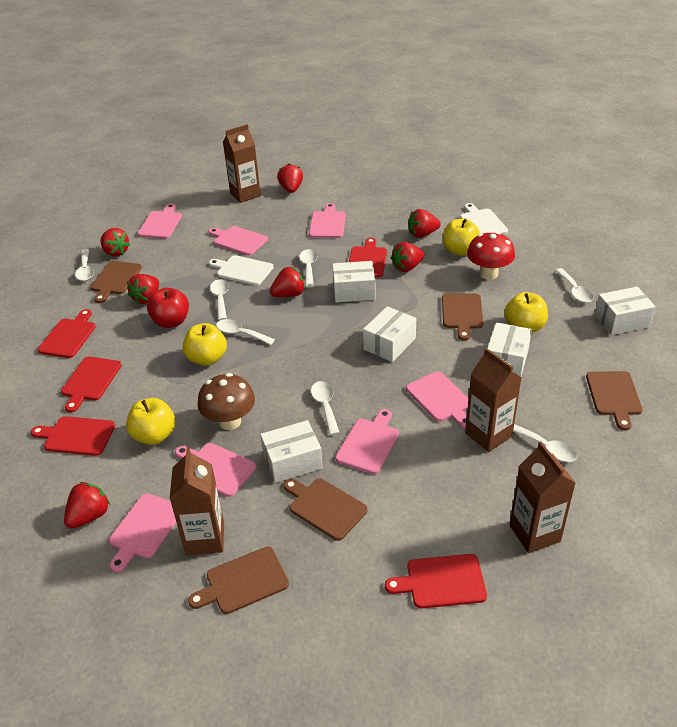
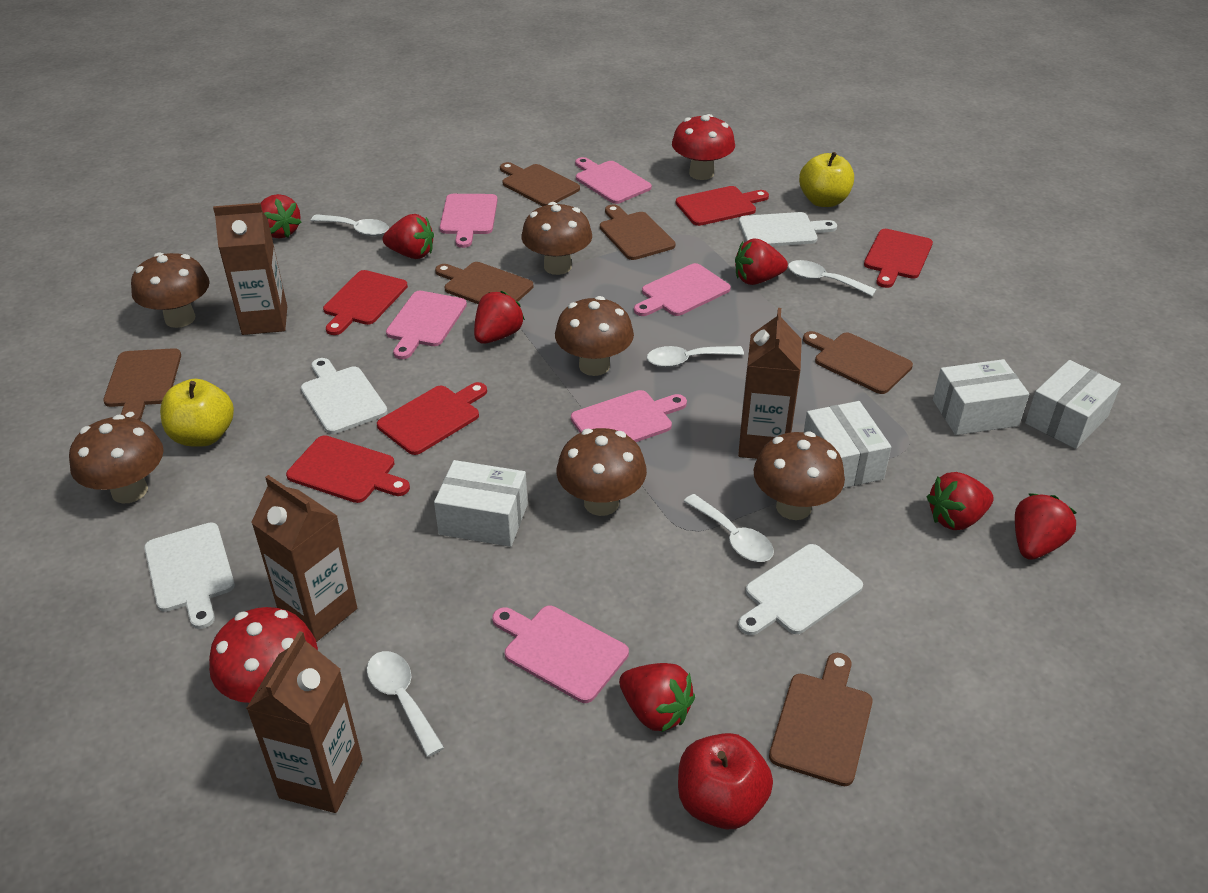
brown cutting board: 5 -> 6
brown mushroom: 1 -> 6
pink cutting board: 7 -> 6
red mushroom: 1 -> 2
white box: 5 -> 4
white cutting board: 2 -> 4
white spoon: 7 -> 5
yellow apple: 4 -> 2

